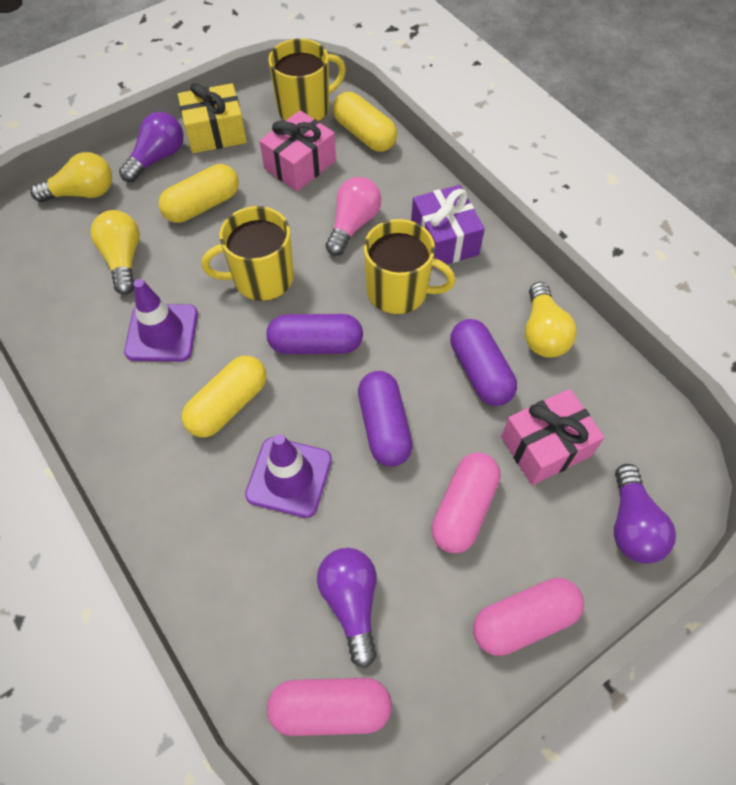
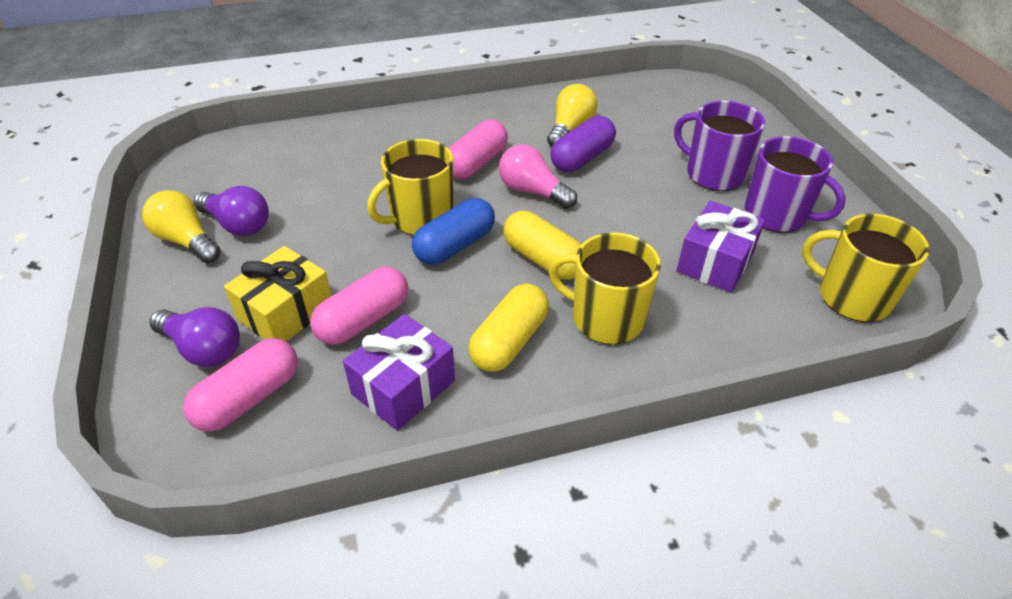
blue capsule: 0 -> 1
pink gift: 2 -> 0
purple capsule: 3 -> 1
purple gift: 1 -> 2
purple light bulb: 3 -> 2
purple mug: 0 -> 2
purple traffic cone: 2 -> 0
yellow capsule: 3 -> 2
yellow light bulb: 3 -> 2

